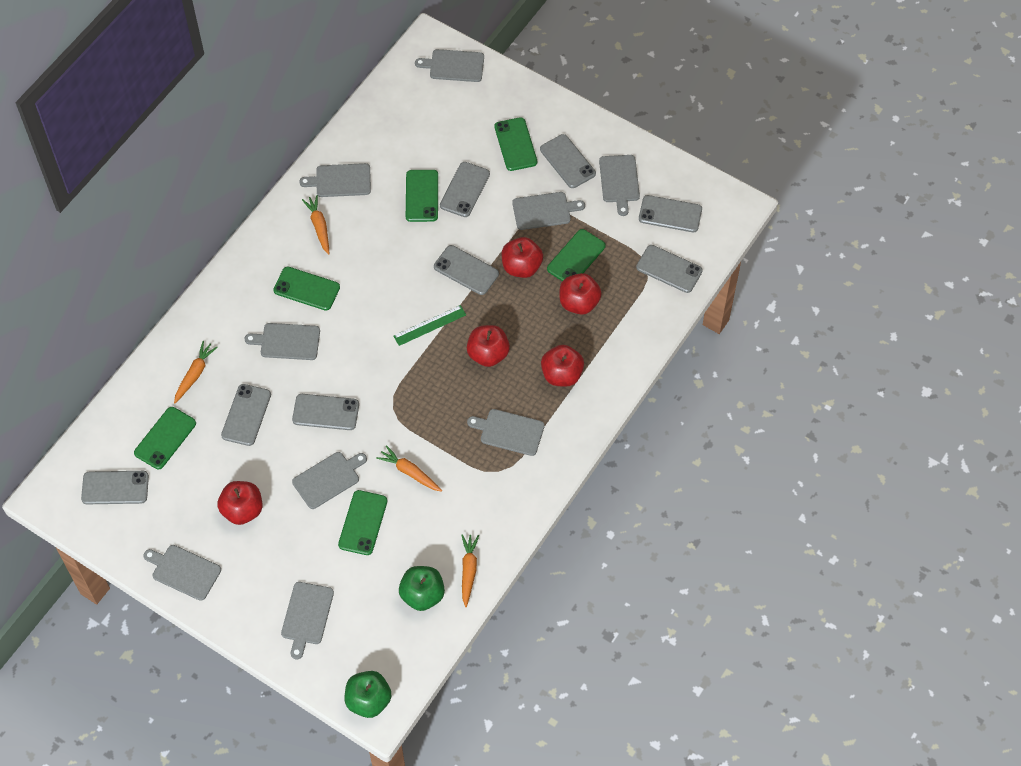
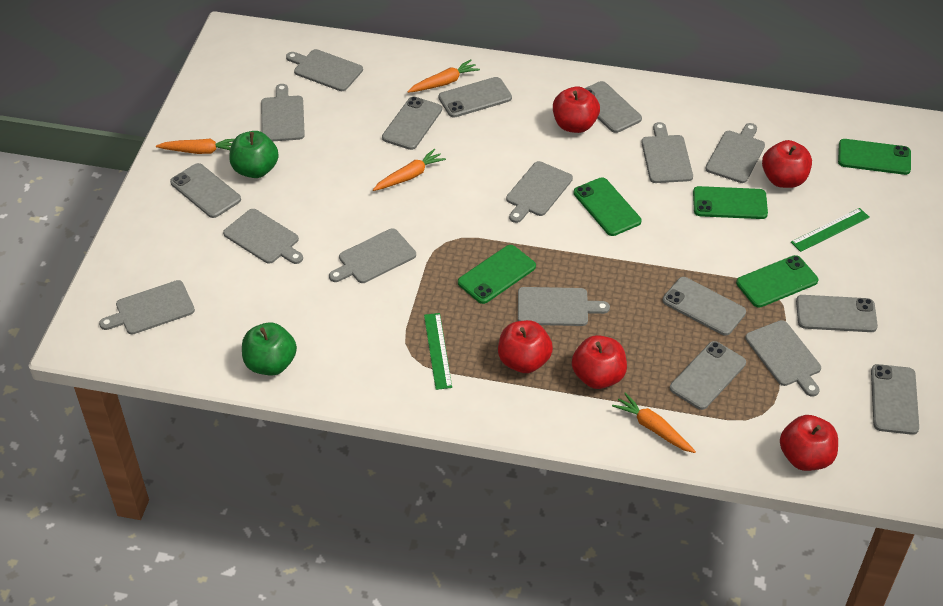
green phone: 6 -> 5
green ruler: 1 -> 2
grey cutting board: 9 -> 10

